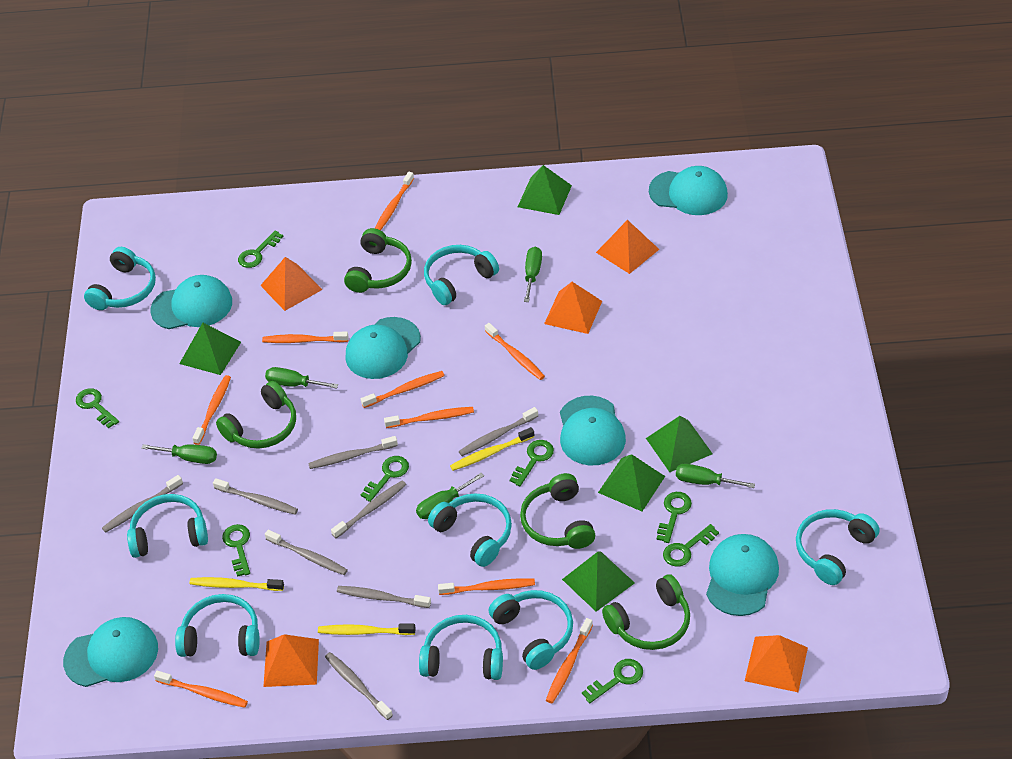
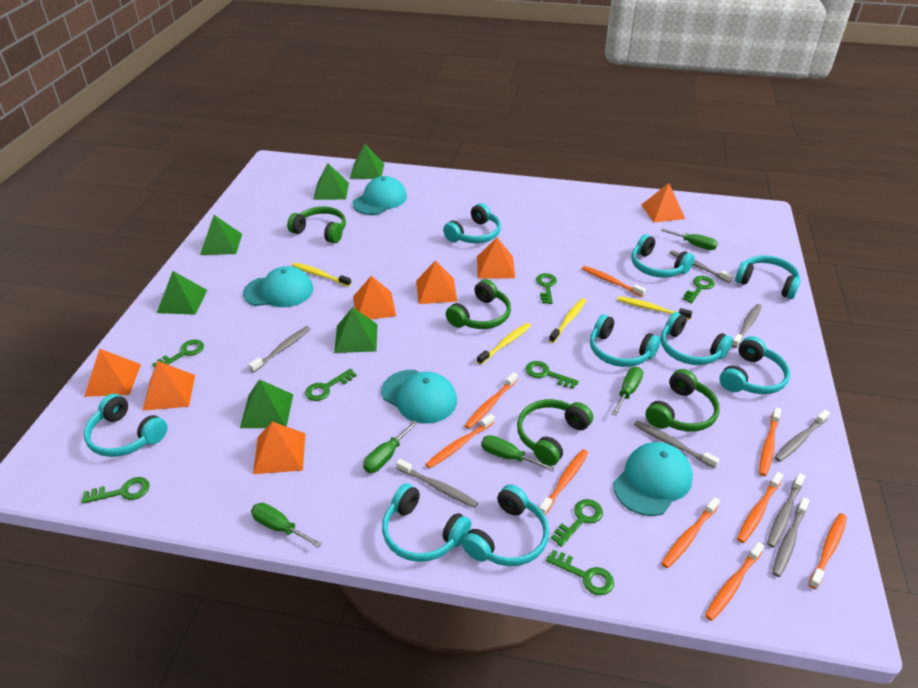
green pyramid: 5 -> 6
orange pyramid: 5 -> 7
turquoise cap: 6 -> 4
turquoise headphones: 8 -> 9
yellow toothbrush: 3 -> 4

